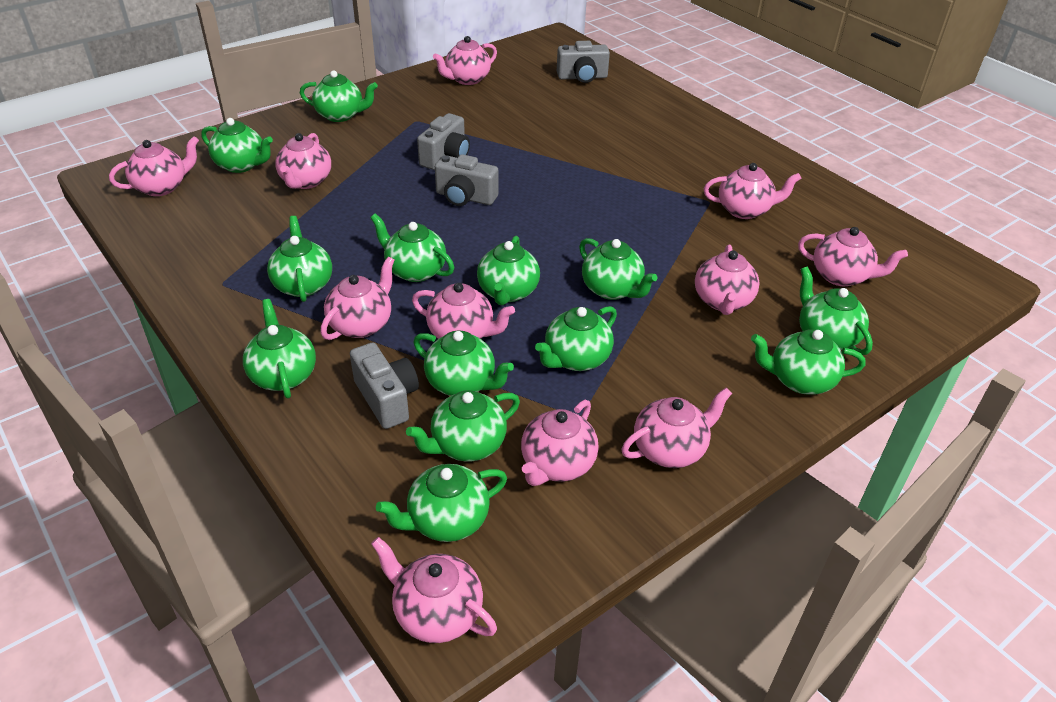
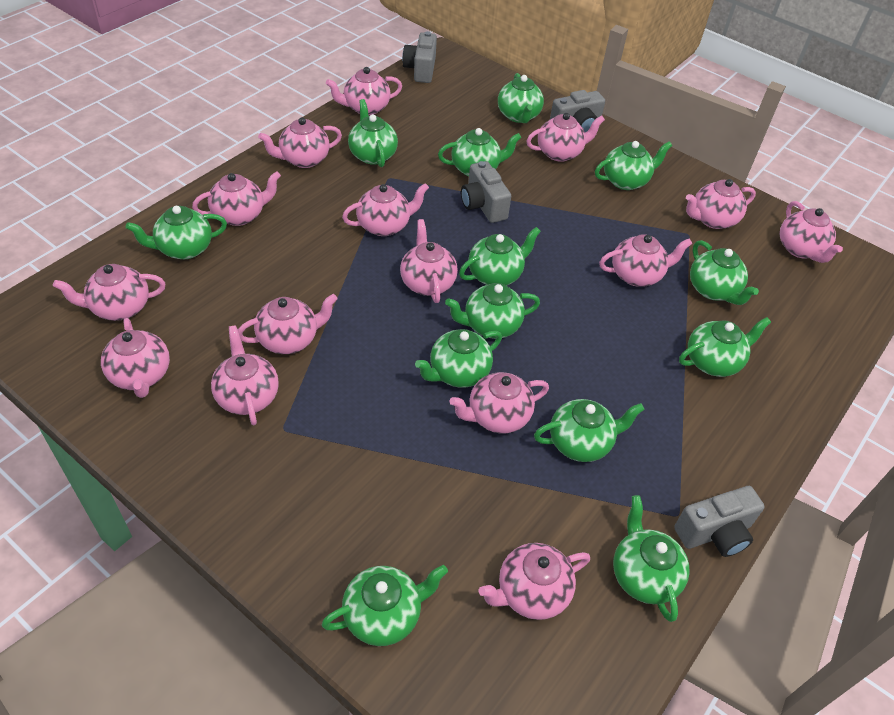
pink teapot: 11 -> 15

